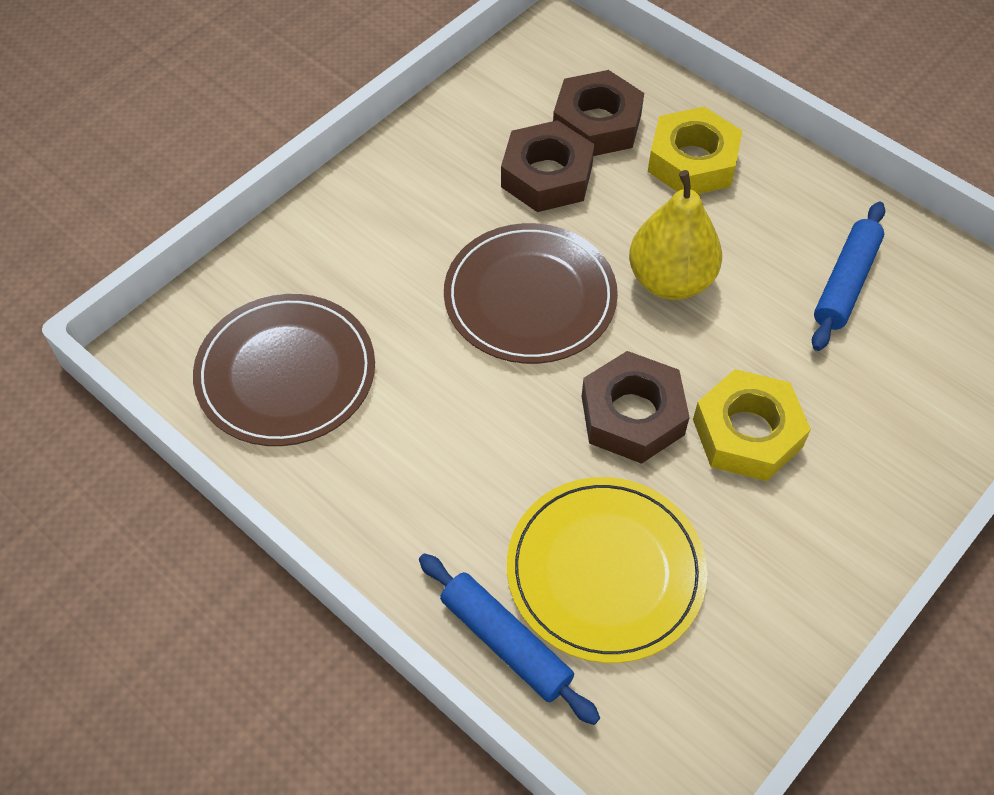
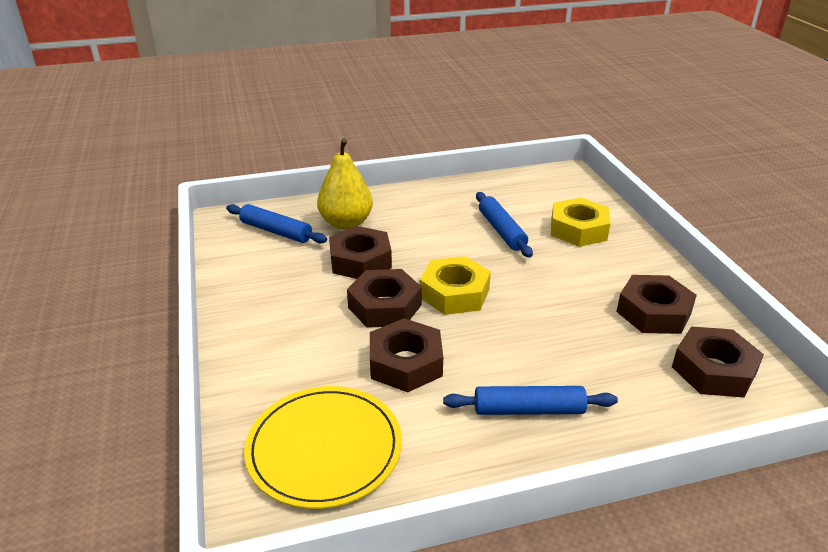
blue rolling pin: 2 -> 3
brown nut: 3 -> 5
brown plate: 2 -> 0

